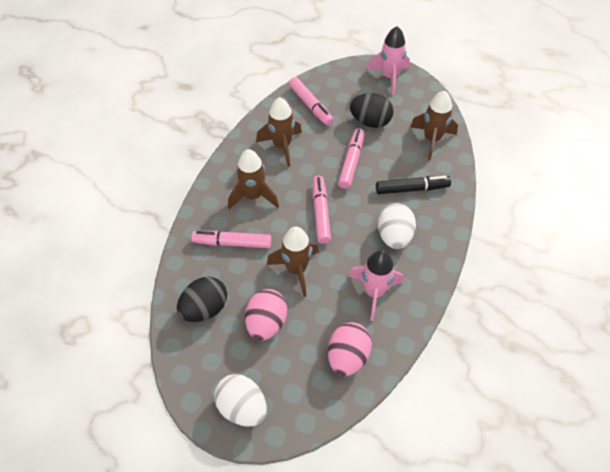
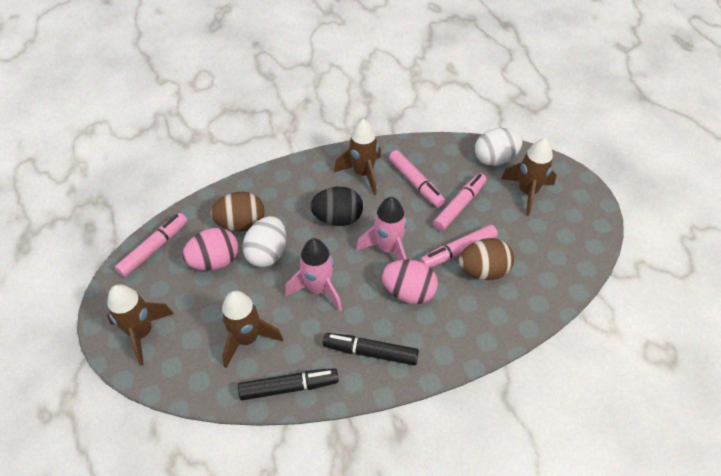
black egg: 2 -> 1
black marker: 1 -> 2
brown egg: 0 -> 2

